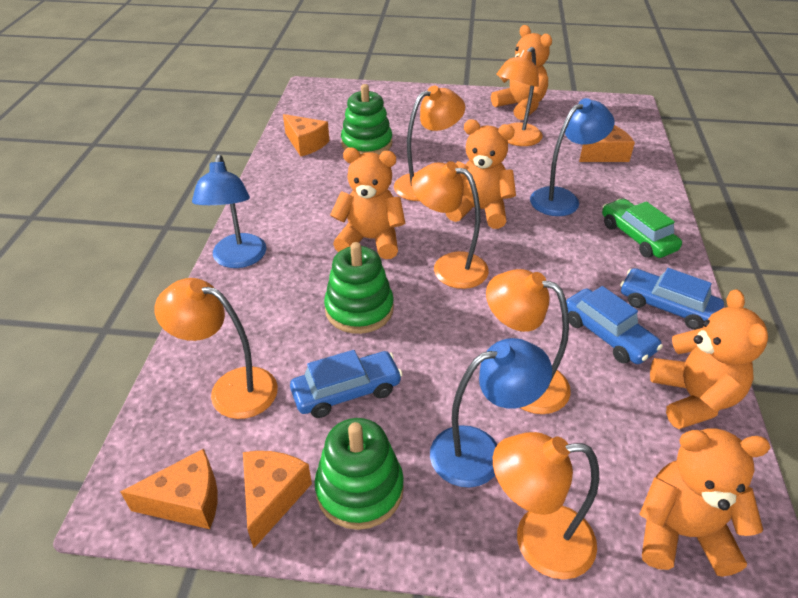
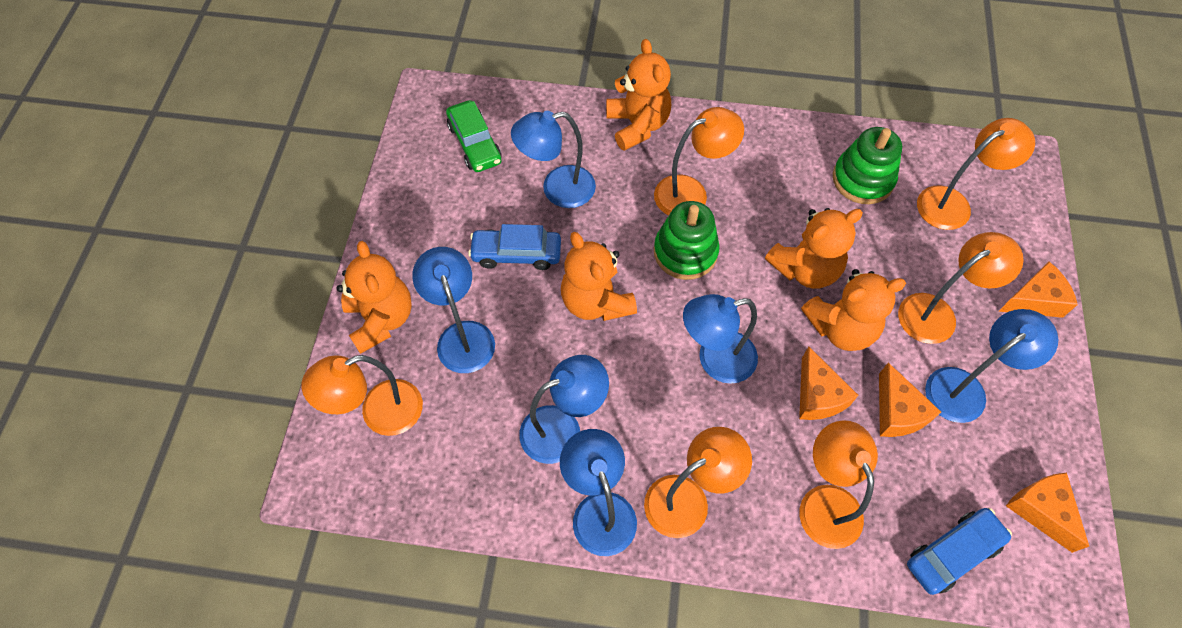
blue car: 3 -> 2
blue lamp: 3 -> 6
green stacking toy: 3 -> 2

